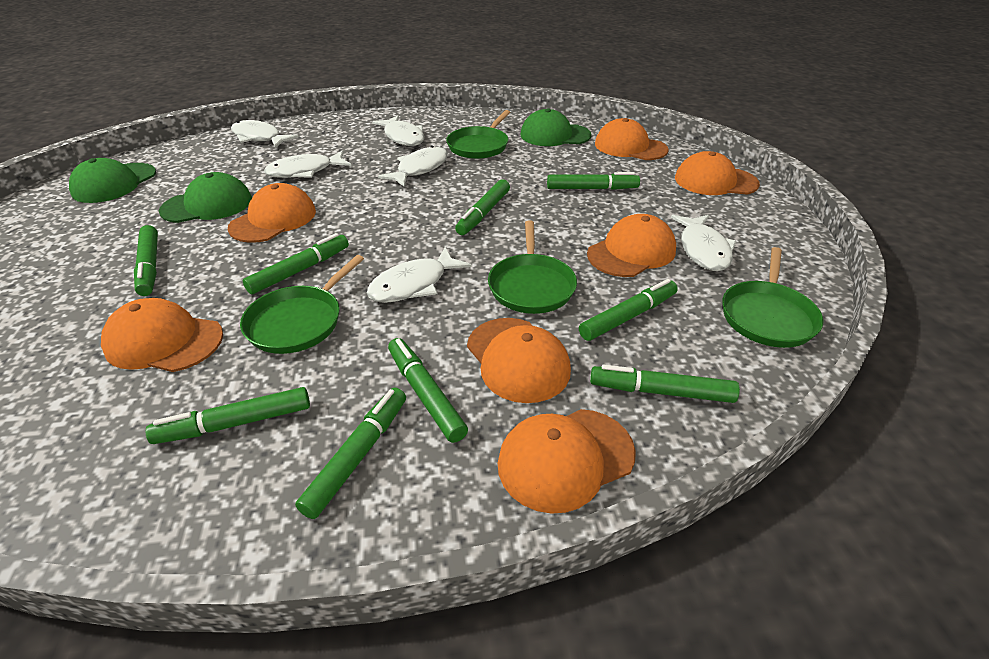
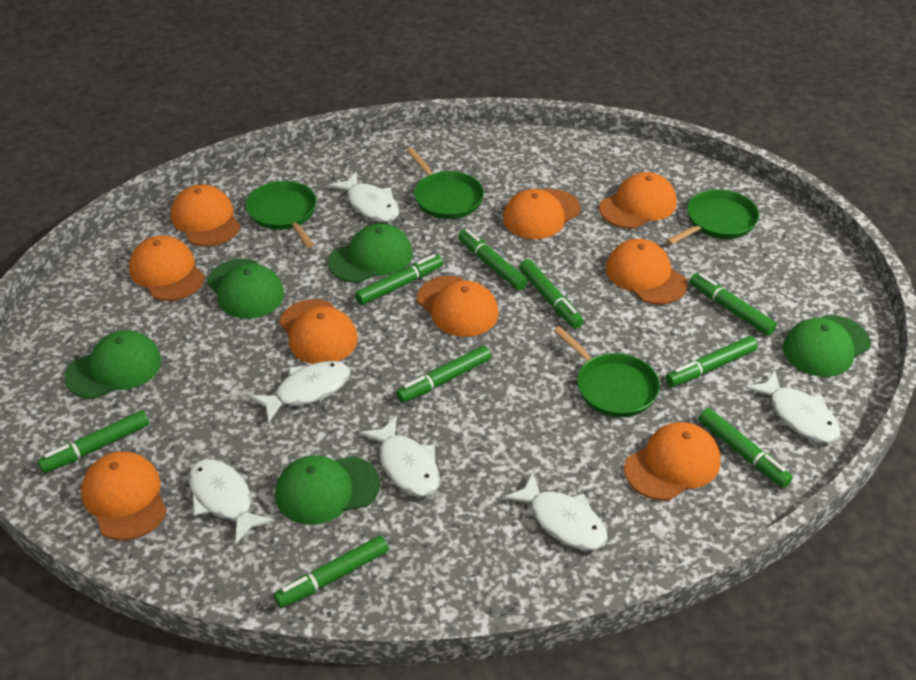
green cap: 3 -> 5
orange cap: 7 -> 9

